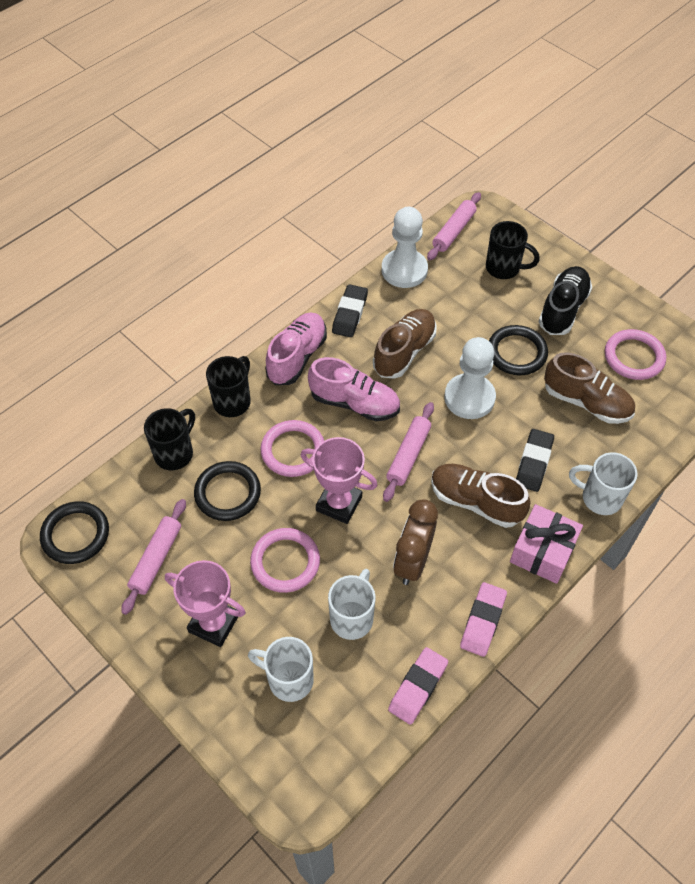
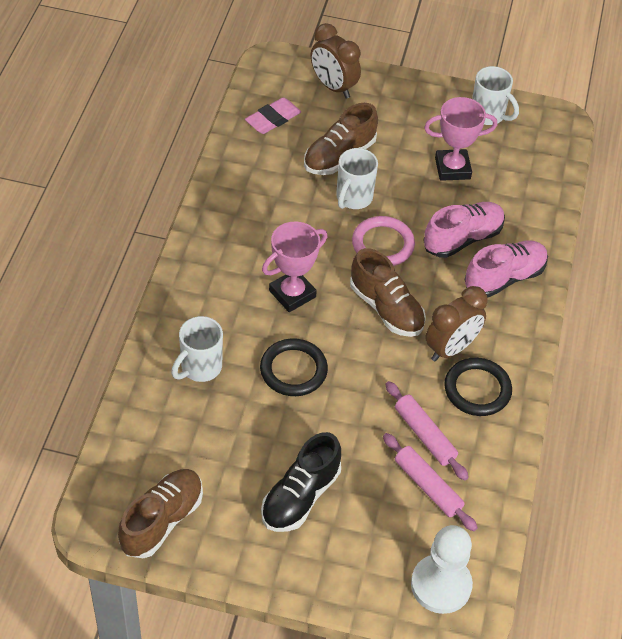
black eraser: 2 -> 0
black mug: 3 -> 0
black ring: 3 -> 2
brown clock: 1 -> 2
pink eraser: 2 -> 1
pink gift: 1 -> 0
pink ring: 3 -> 1
pink rolling pin: 3 -> 2
white pawn: 2 -> 1

